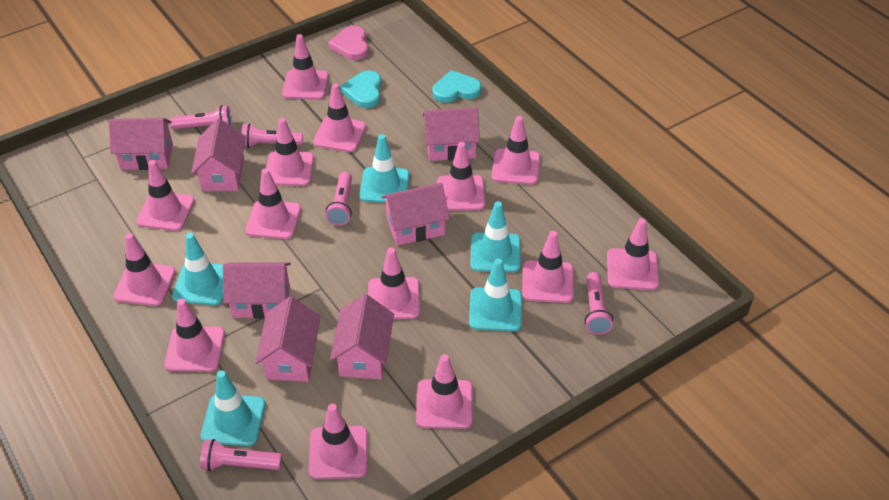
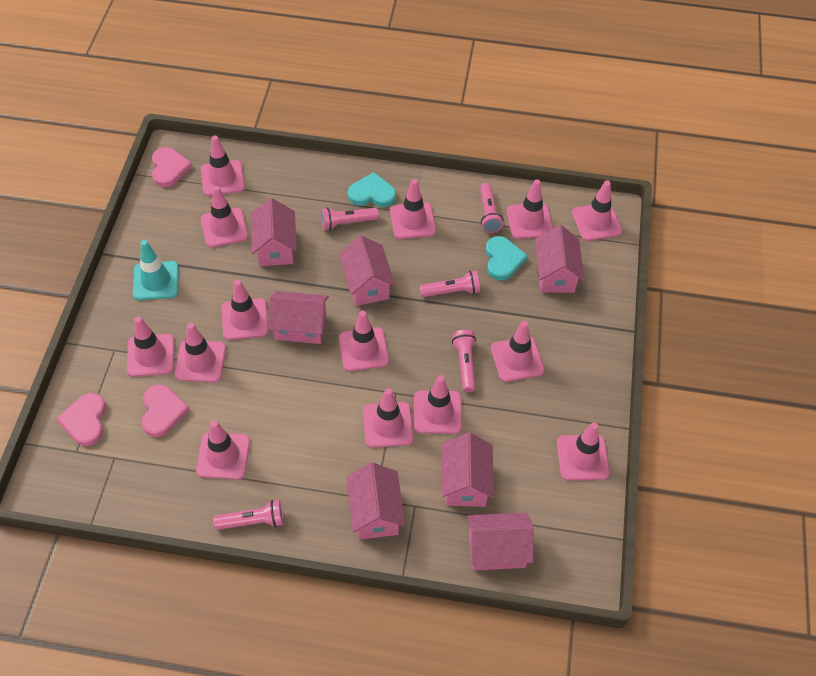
pink heart: 1 -> 3
turquoise traffic cone: 5 -> 1

